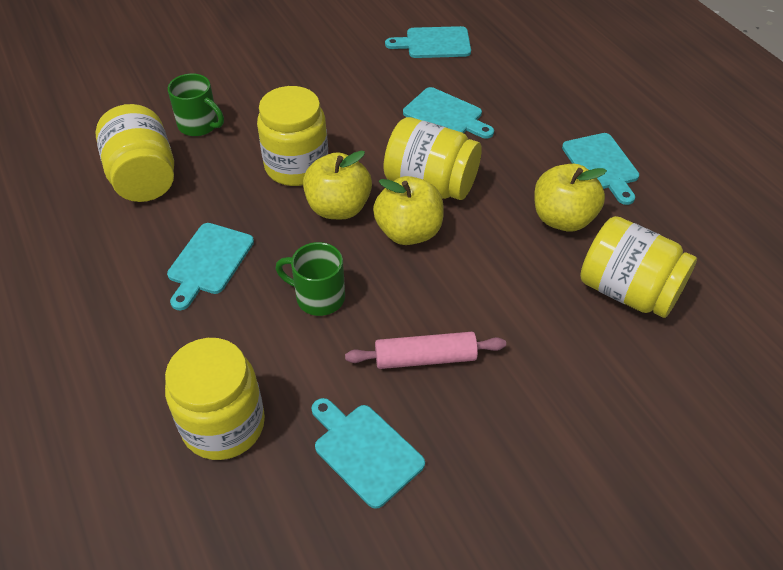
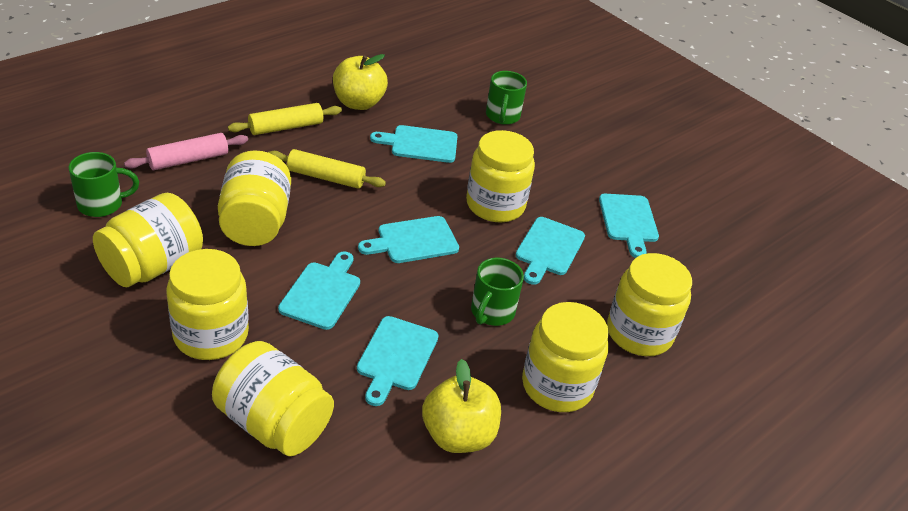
green mug: 2 -> 3
turquoise cutting board: 5 -> 6
yellow apple: 3 -> 2
yellow jar: 5 -> 7
yellow rolling pin: 0 -> 2

